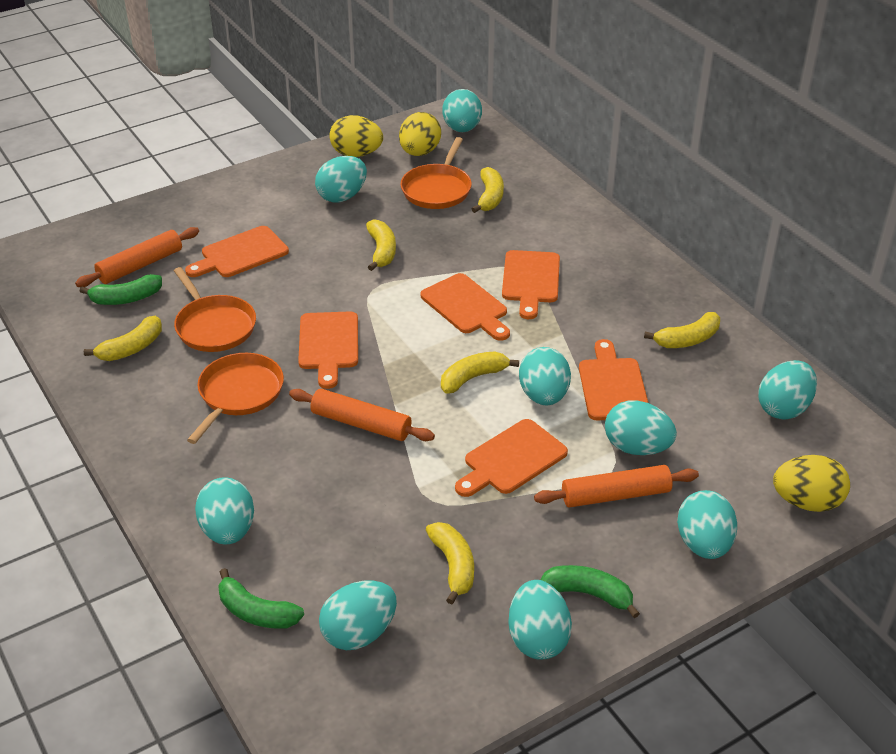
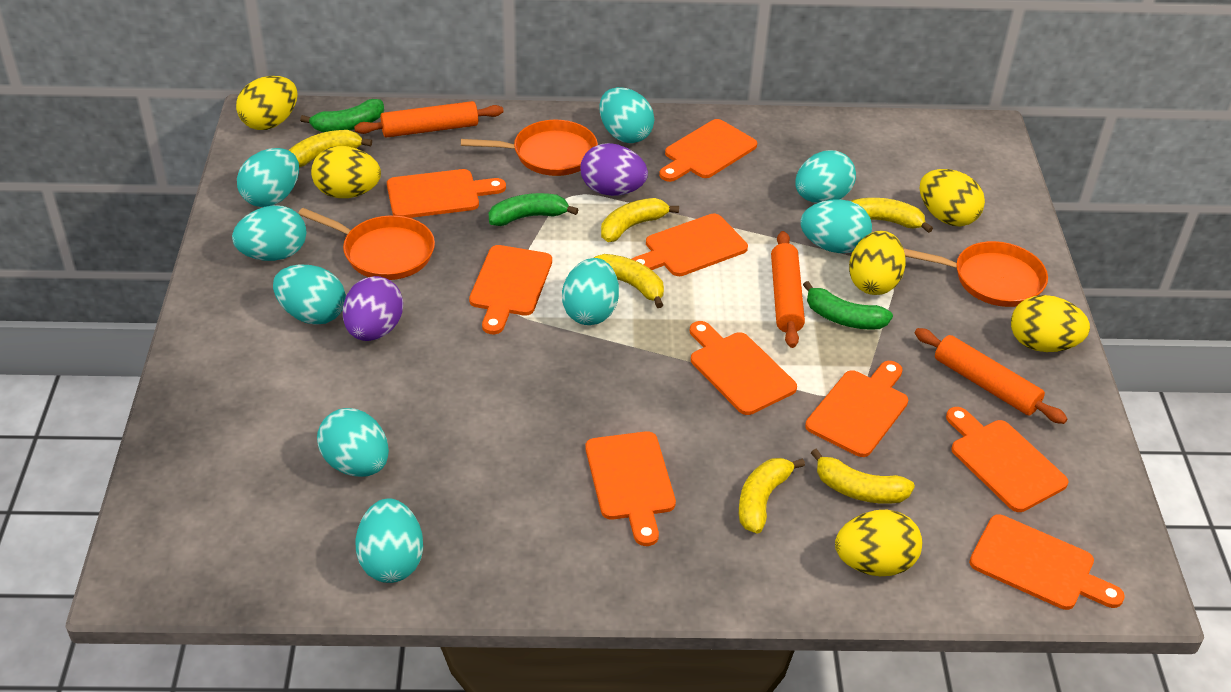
orange cutting board: 6 -> 9
purple egg: 0 -> 2
yellow egg: 3 -> 6

